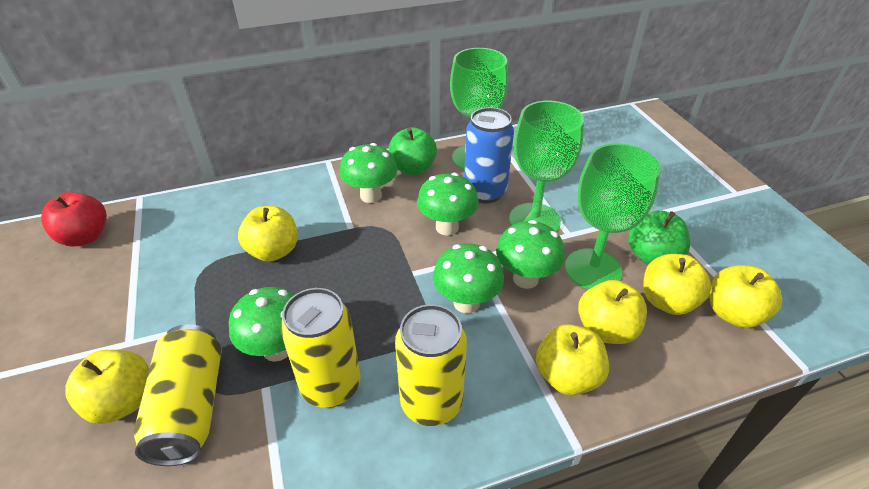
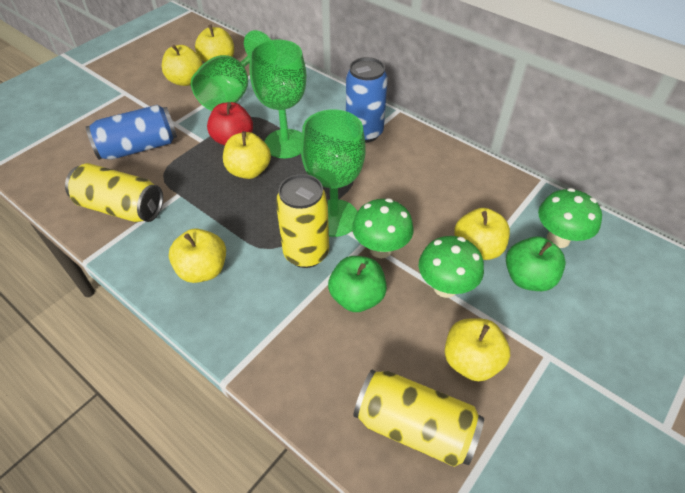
blue can: 1 -> 2
green mushroom: 5 -> 3

